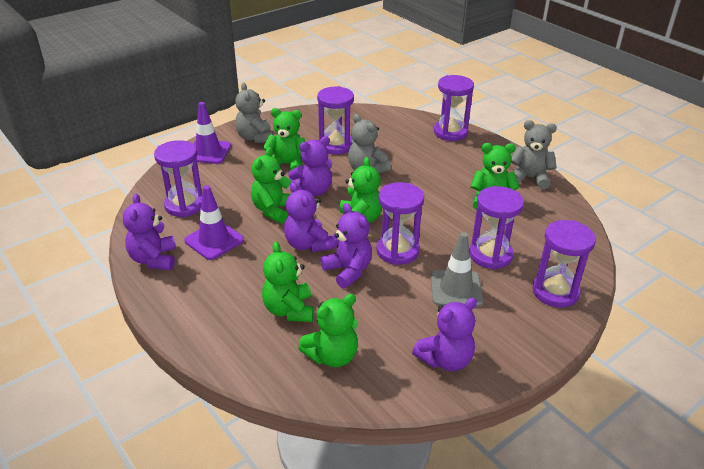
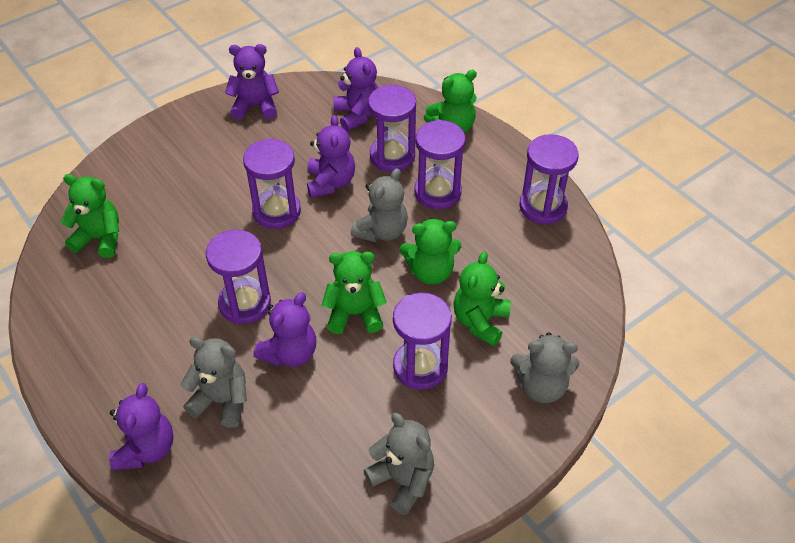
green teddy bear: 6 -> 5
grey teddy bear: 3 -> 4
grey traffic cone: 1 -> 0
purple traffic cone: 2 -> 0

